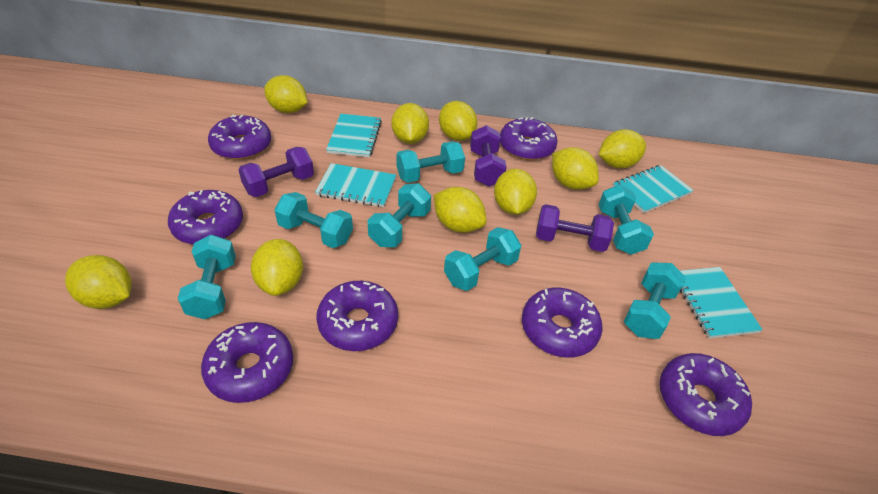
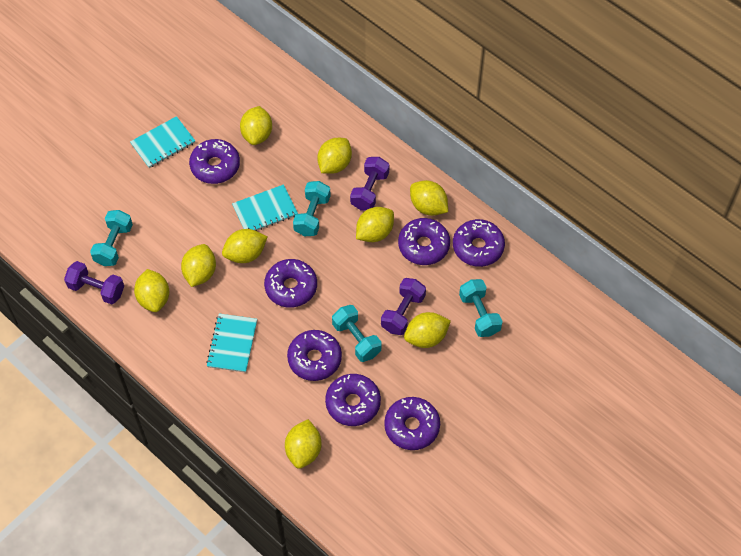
turquoise dumbbell: 7 -> 4
turquoise notebook: 4 -> 3

